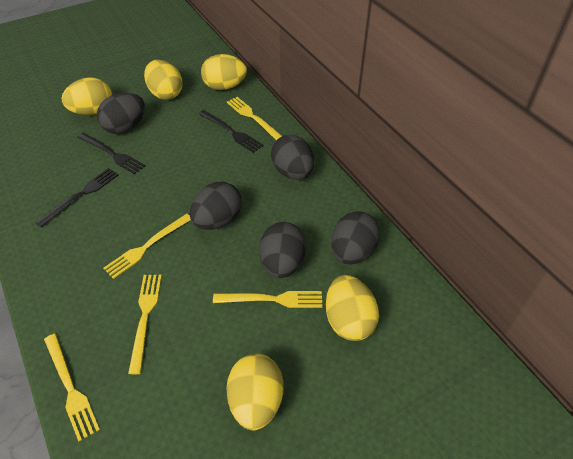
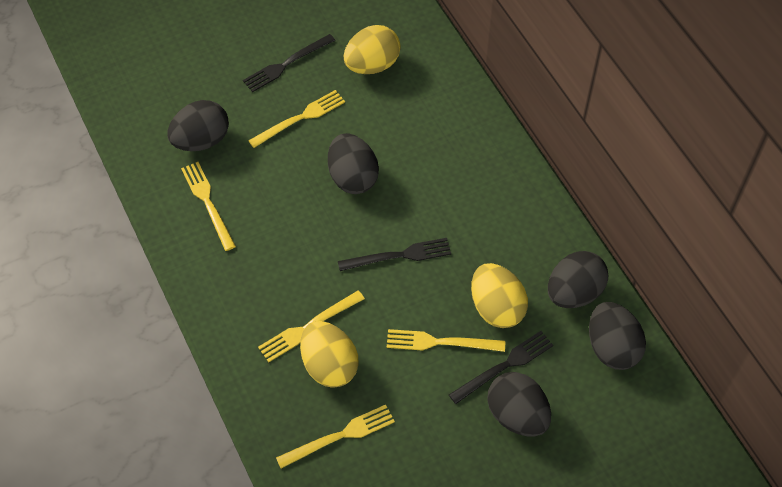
yellow egg: 5 -> 3

